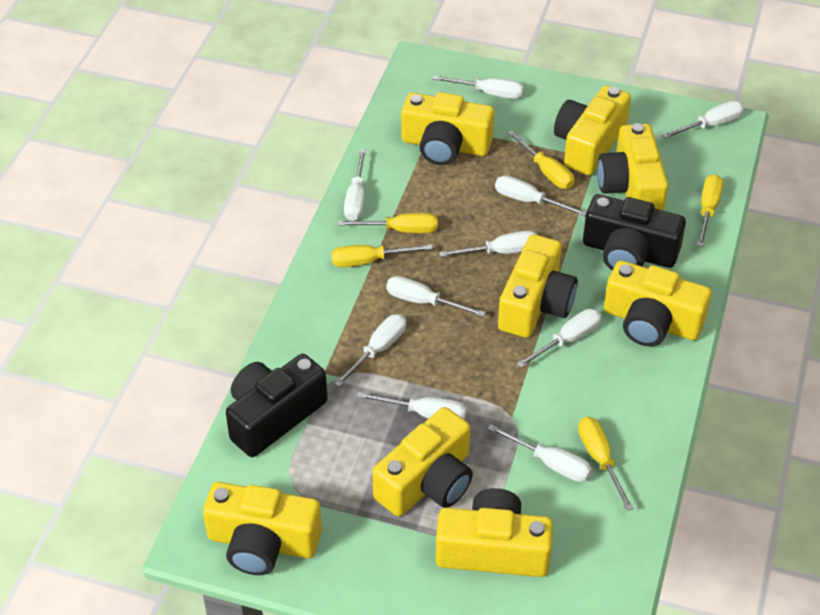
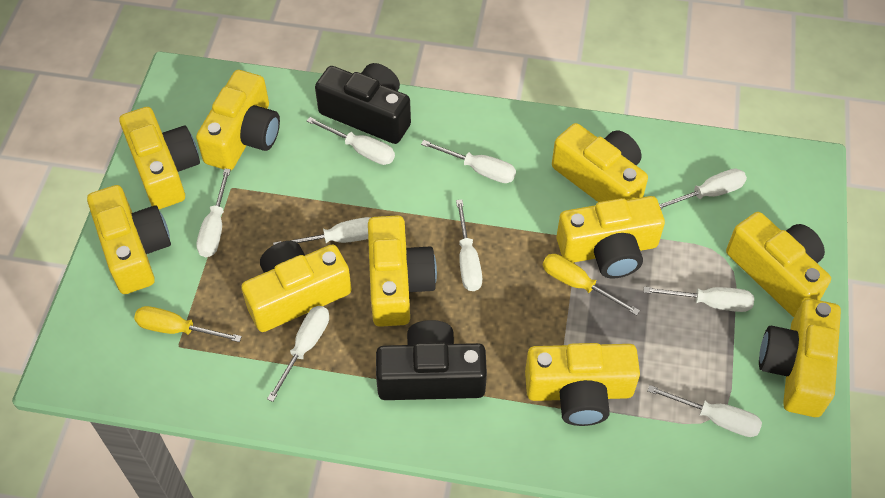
white screwdriver: 10 -> 9
yellow camera: 8 -> 10
yellow screwdriver: 5 -> 2

